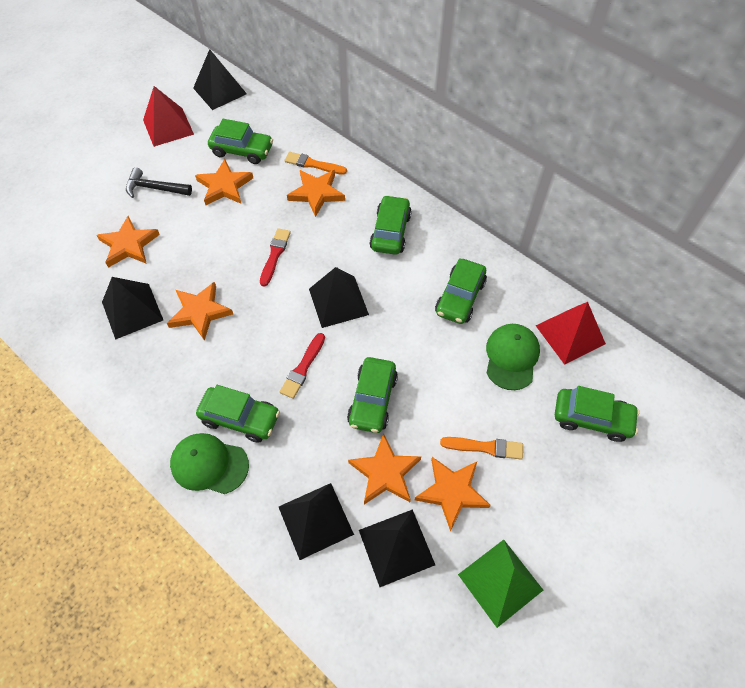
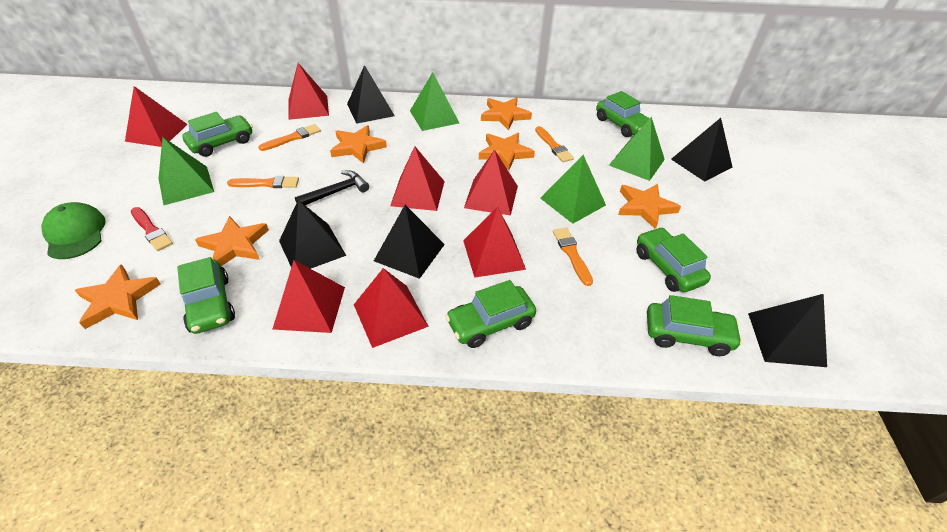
green cap: 2 -> 1
green pyramid: 1 -> 4
orange brush: 2 -> 4
red brush: 2 -> 1
red pyramid: 2 -> 7

